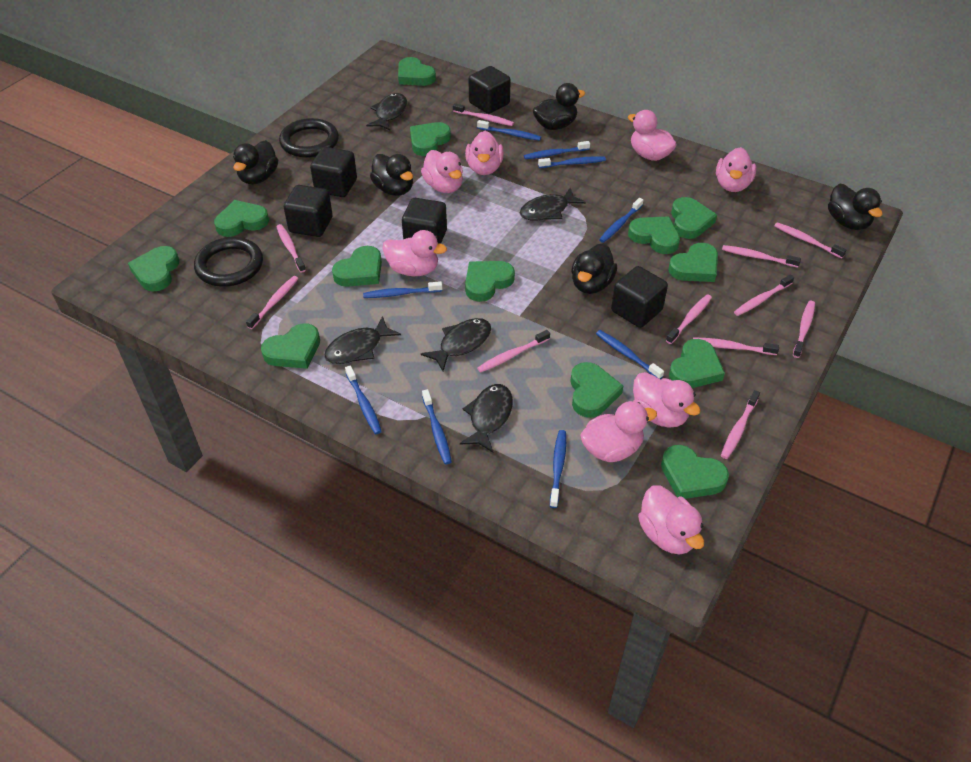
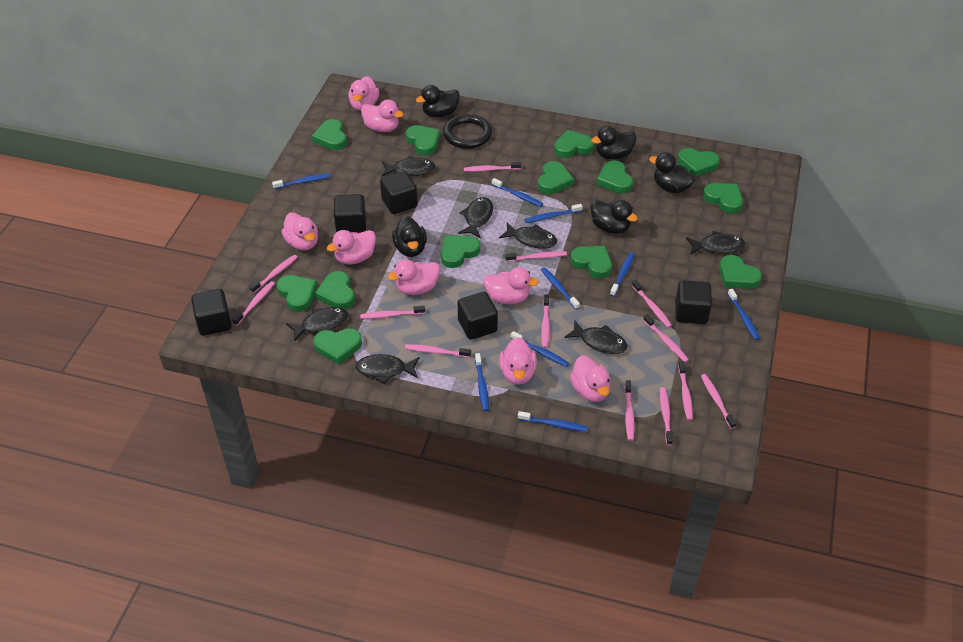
black fish: 5 -> 7
black ring: 2 -> 1
pink toothbrush: 11 -> 13

